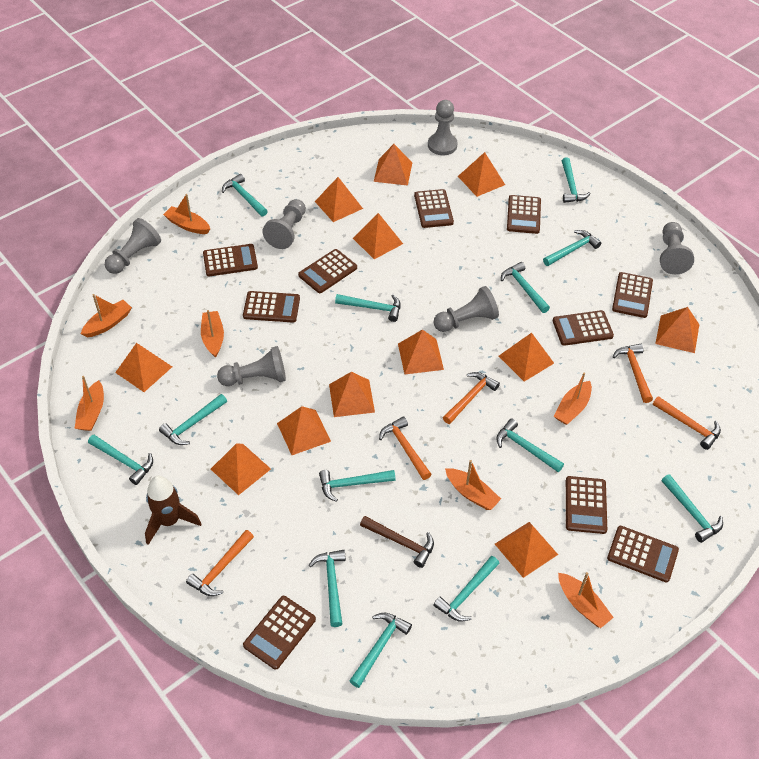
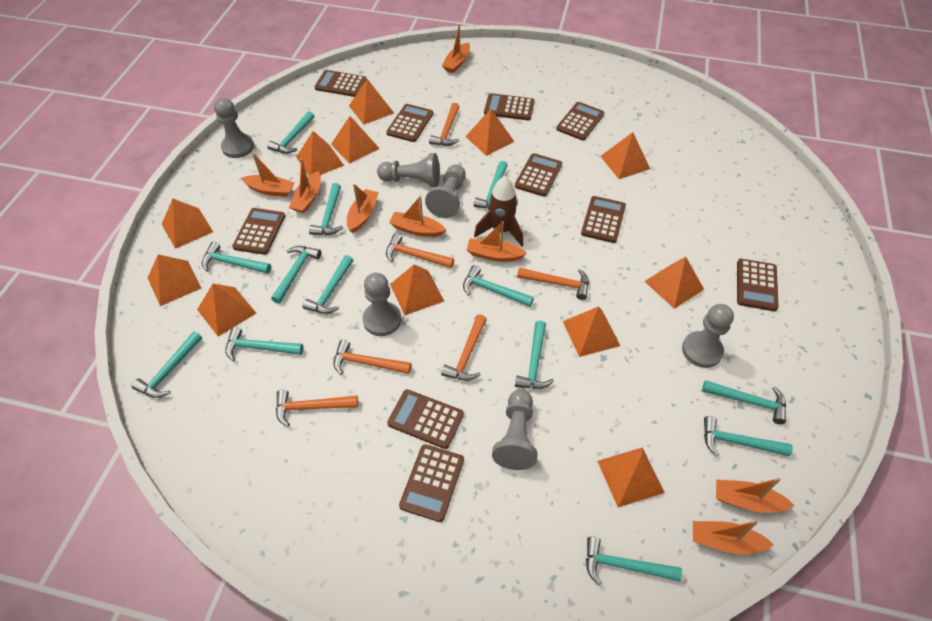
brown hammer: 1 -> 0
orange boat: 7 -> 8
orange hammer: 5 -> 6

